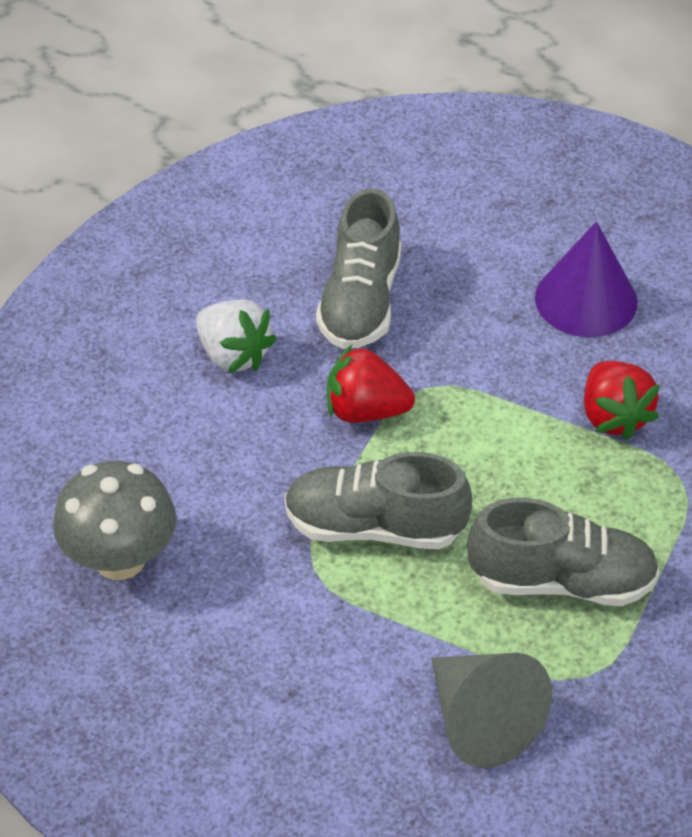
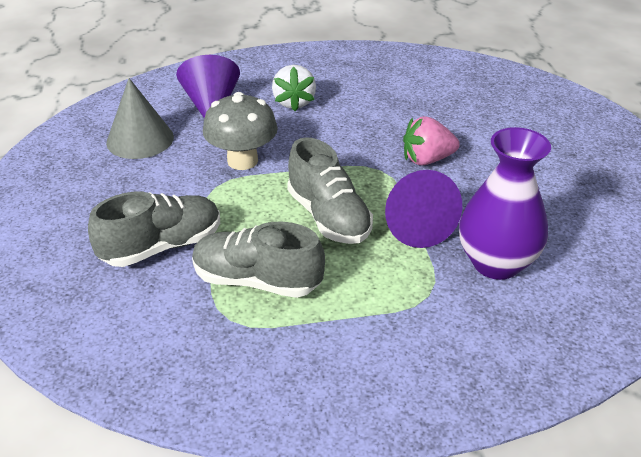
pink strawberry: 0 -> 1
purple cone: 1 -> 2
purple vase: 0 -> 1
red strawberry: 2 -> 0

